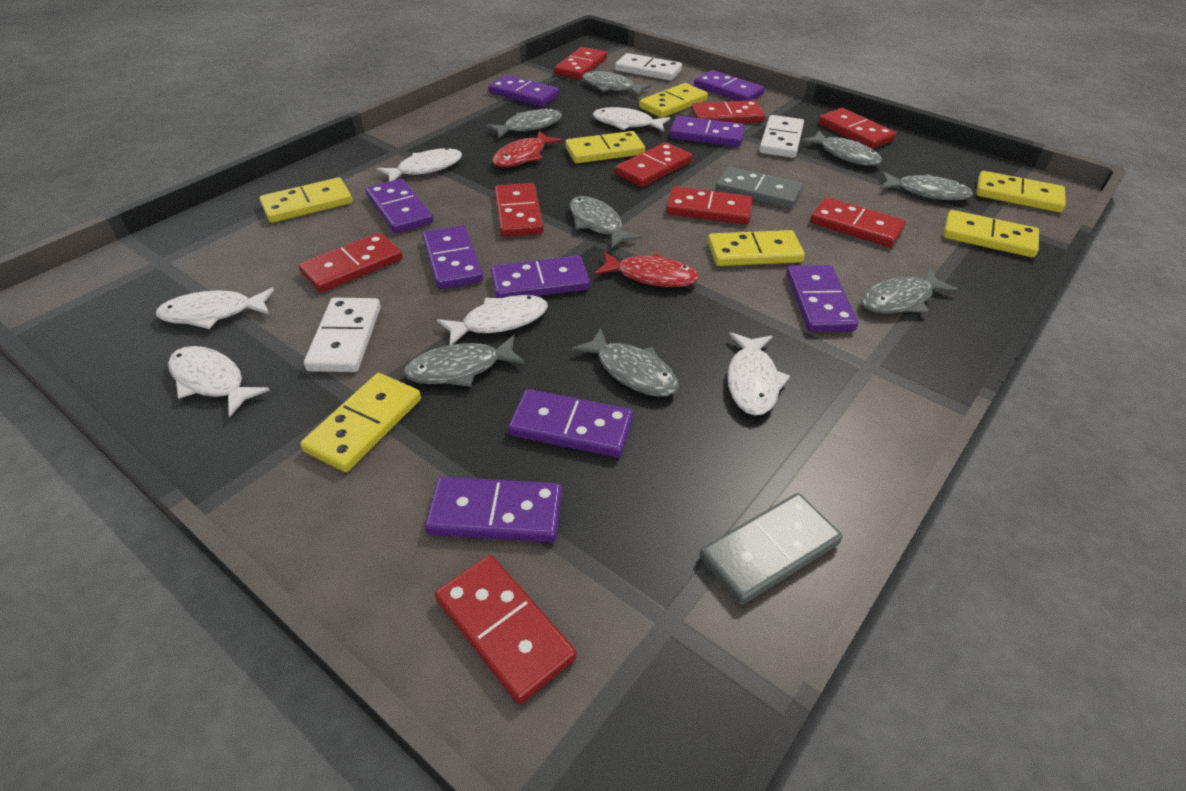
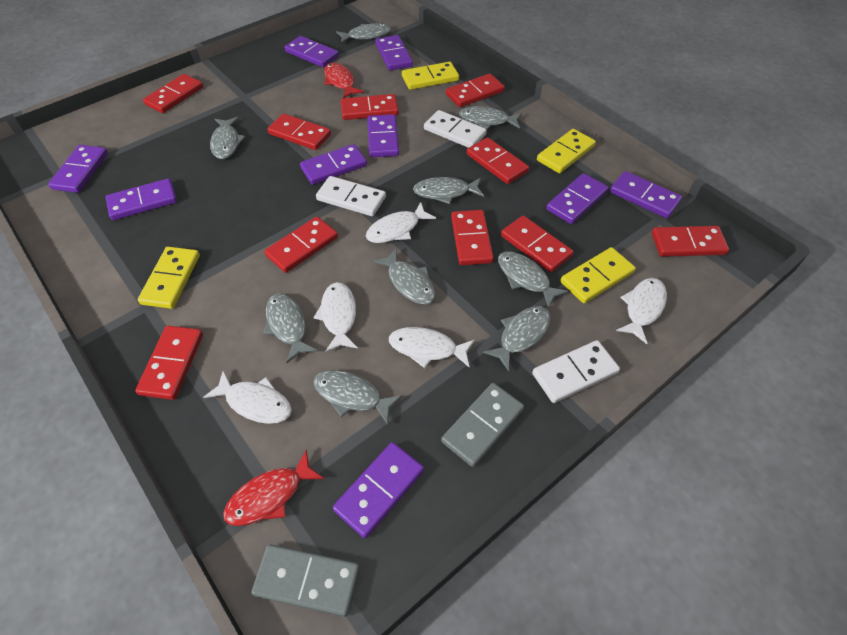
grey fish: 8 -> 9
red domino: 9 -> 10
white fish: 6 -> 5
yellow domino: 7 -> 4

